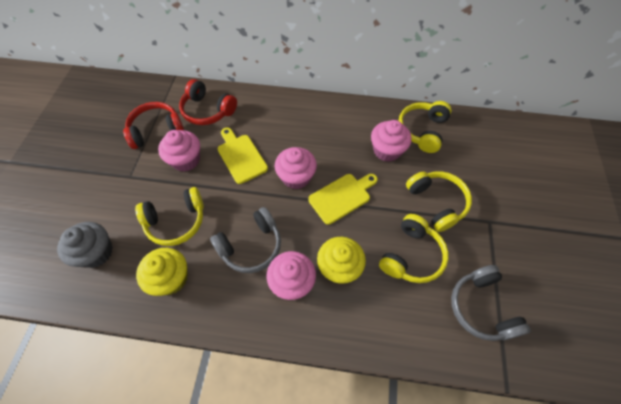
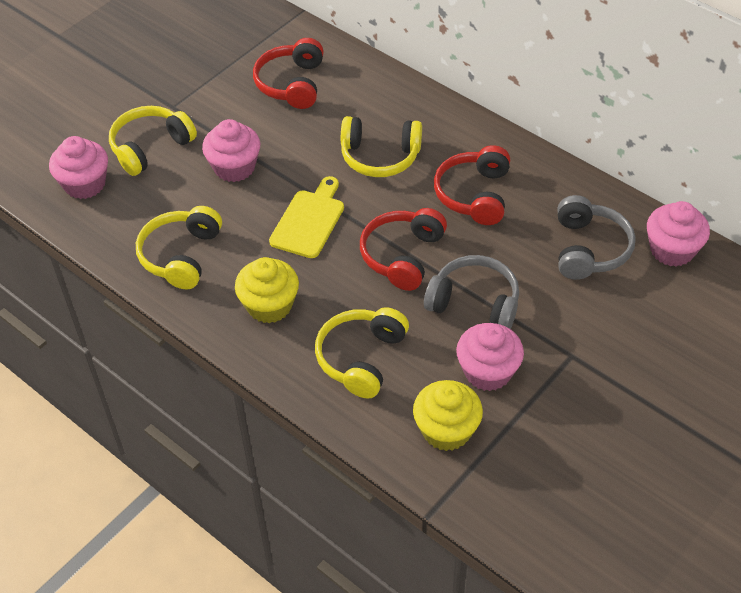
grey cupcake: 1 -> 0
red headphones: 2 -> 3
yellow cutting board: 2 -> 1

